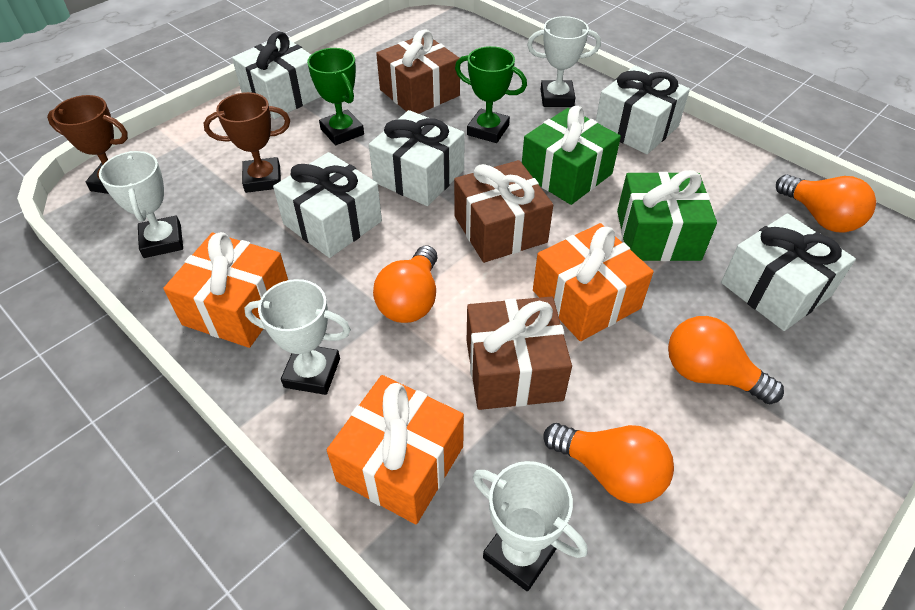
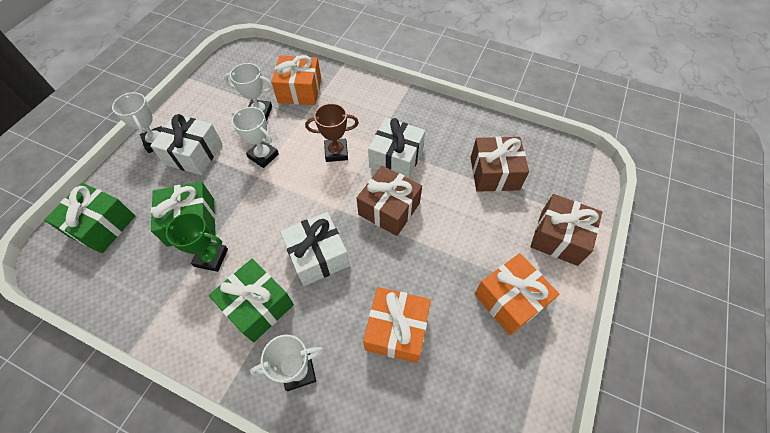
brown trophy: 2 -> 1
green gift: 2 -> 3
green trophy: 2 -> 1
orange light bulb: 4 -> 0
white gift: 5 -> 3

